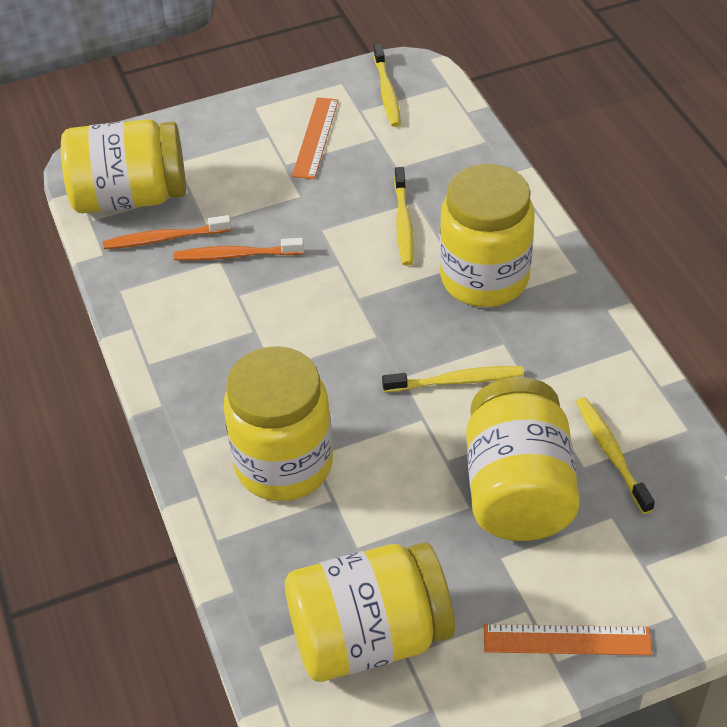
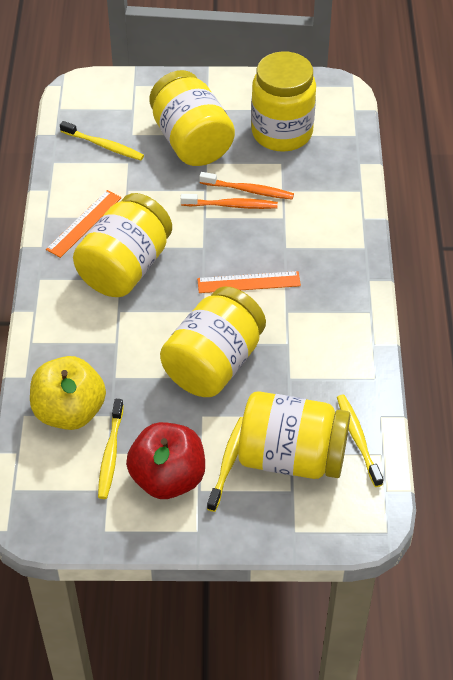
red apple: 0 -> 1
yellow apple: 0 -> 1

